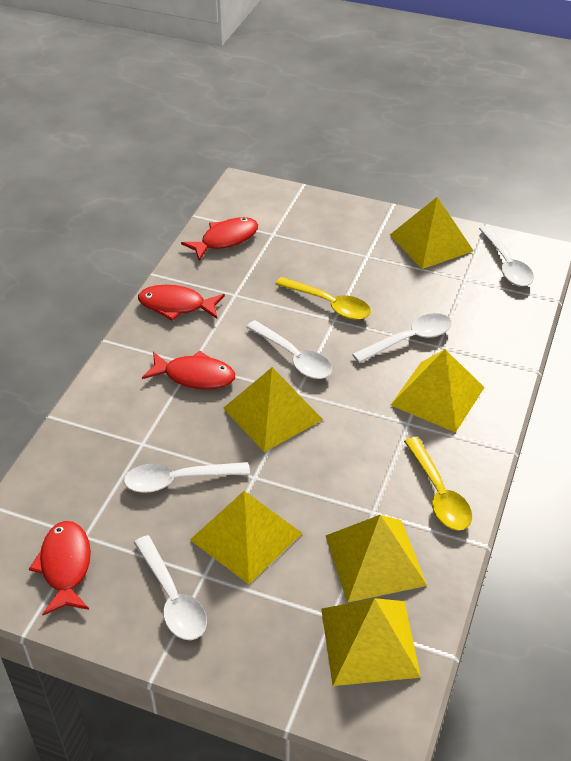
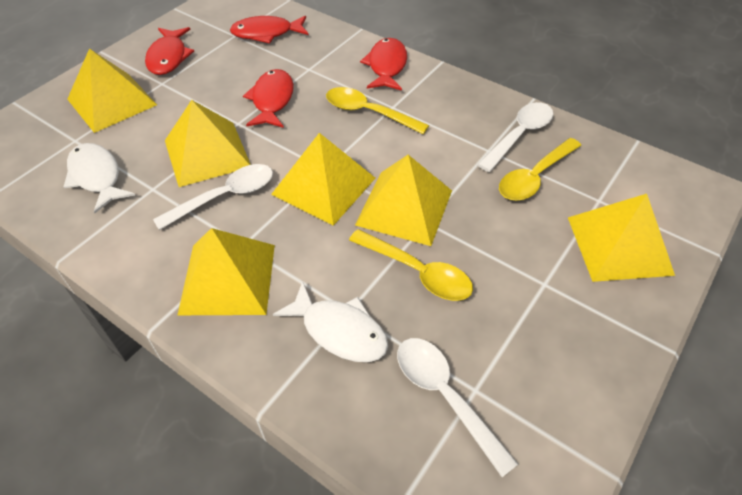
white fish: 0 -> 2
white spoon: 5 -> 3
yellow spoon: 2 -> 3

